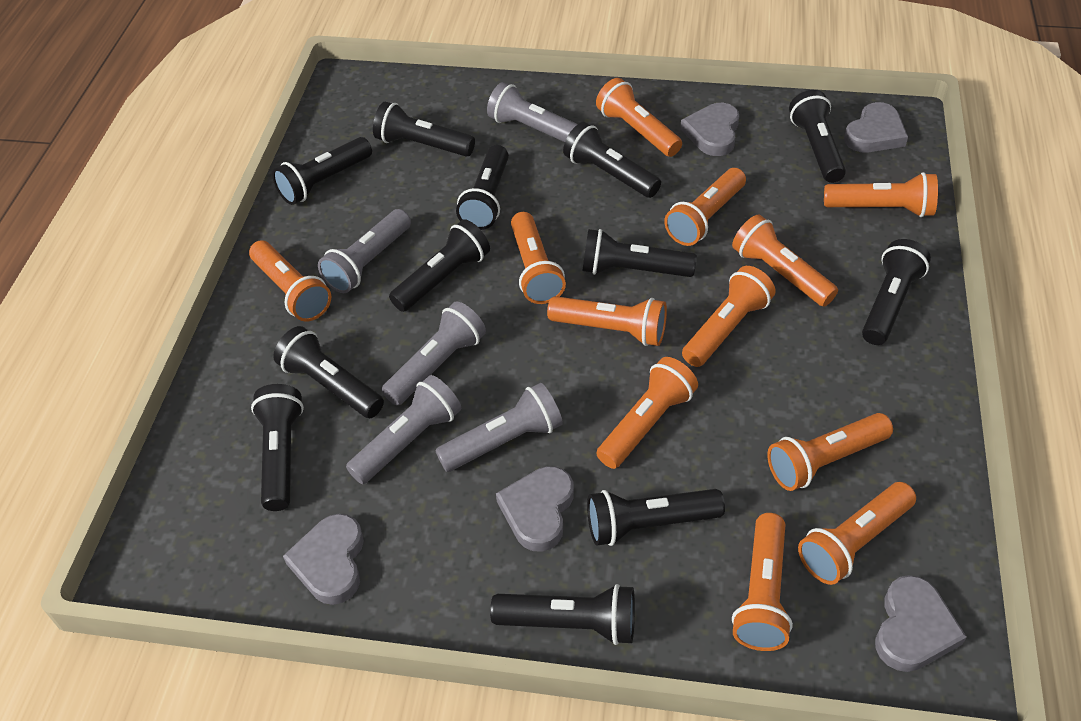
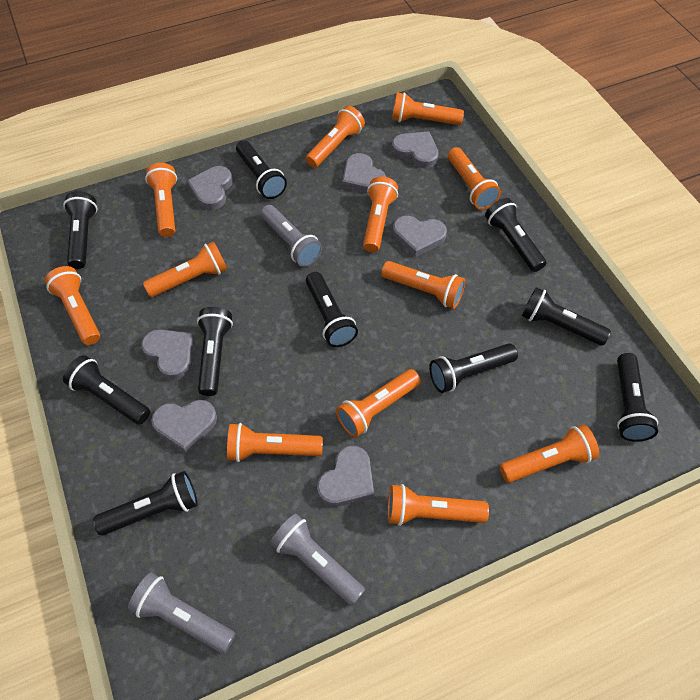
black flashlight: 12 -> 10
grey flashlight: 5 -> 3
grey heart: 5 -> 7

